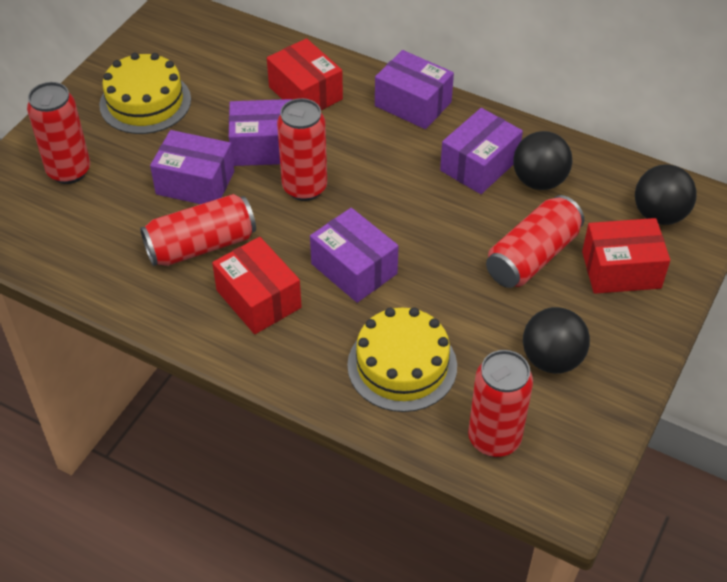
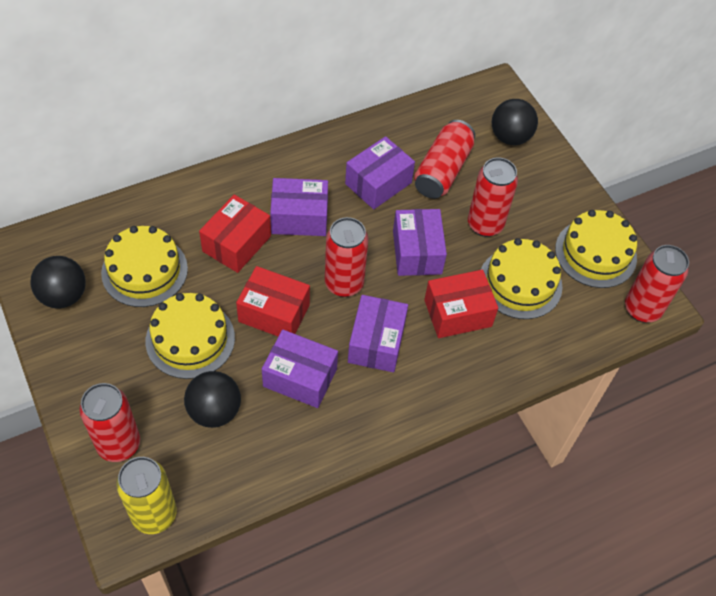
yellow cake: 2 -> 4
yellow can: 0 -> 1

